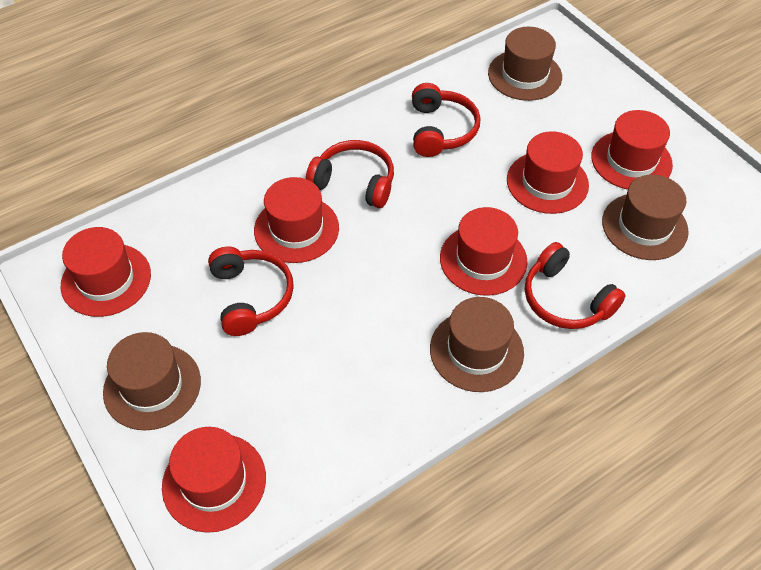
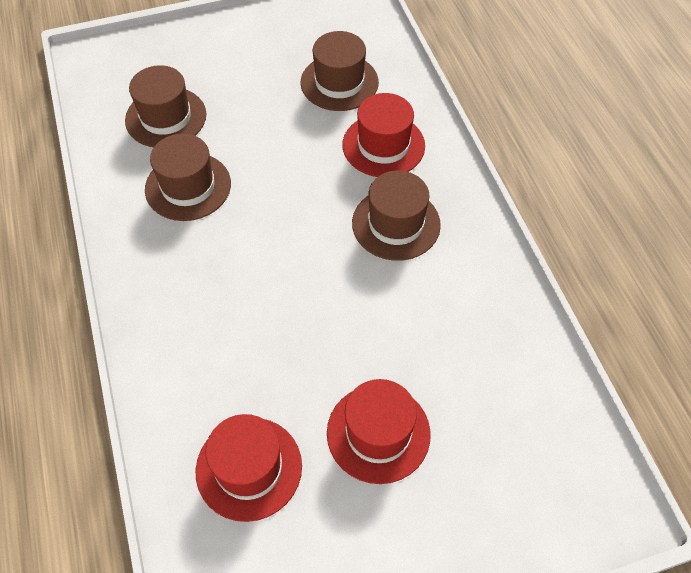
red hat: 6 -> 3
red headphones: 4 -> 0

